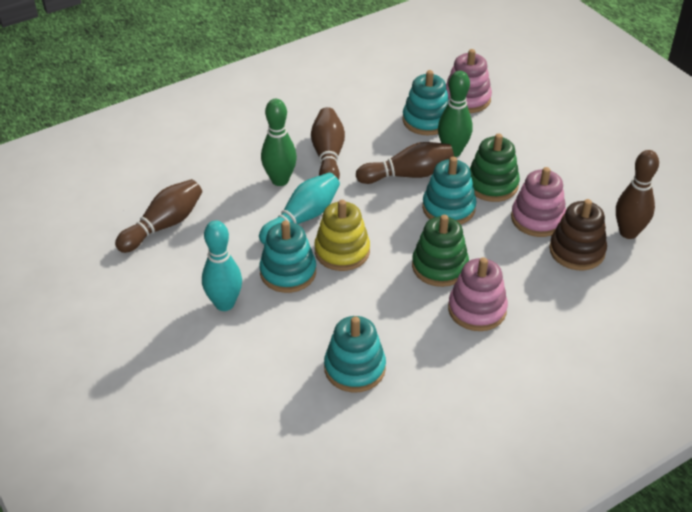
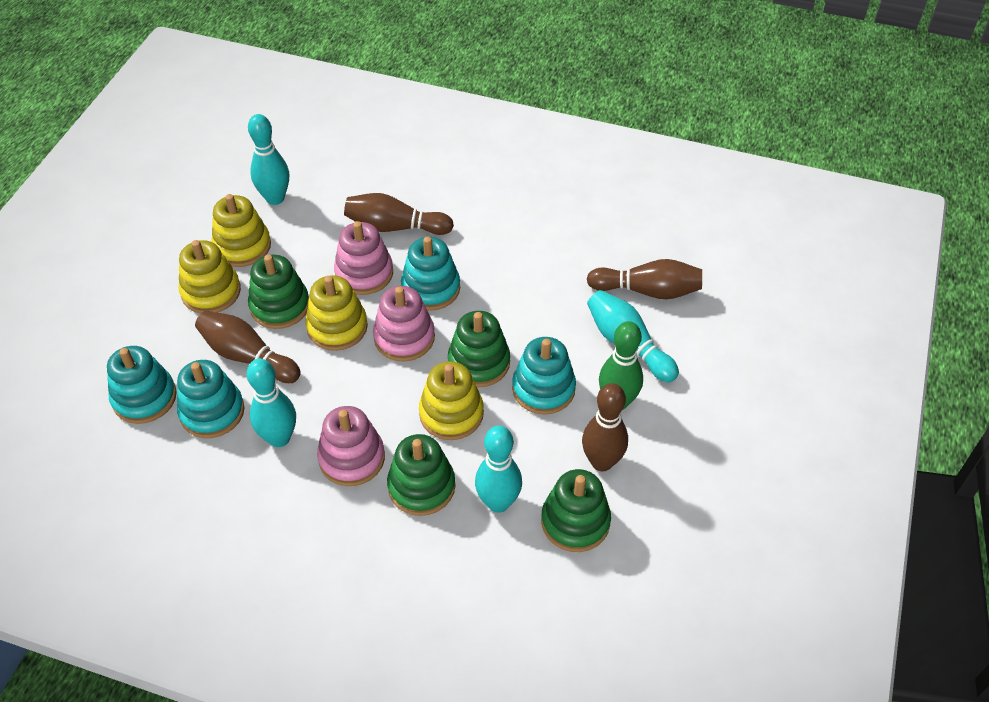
brown stacking toy: 1 -> 0
green bowling pin: 2 -> 1
green stacking toy: 2 -> 4
turquoise bowling pin: 2 -> 4
yellow stacking toy: 1 -> 4

